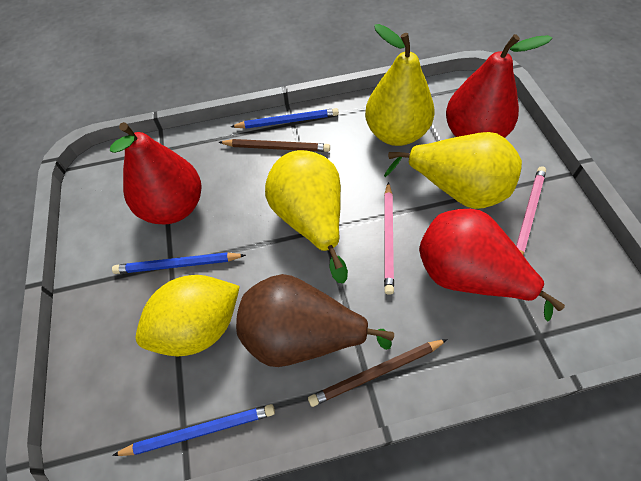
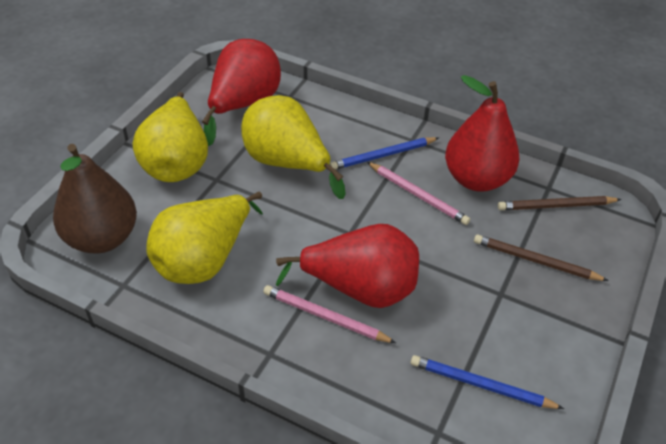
blue pencil: 3 -> 2
yellow lemon: 1 -> 0

